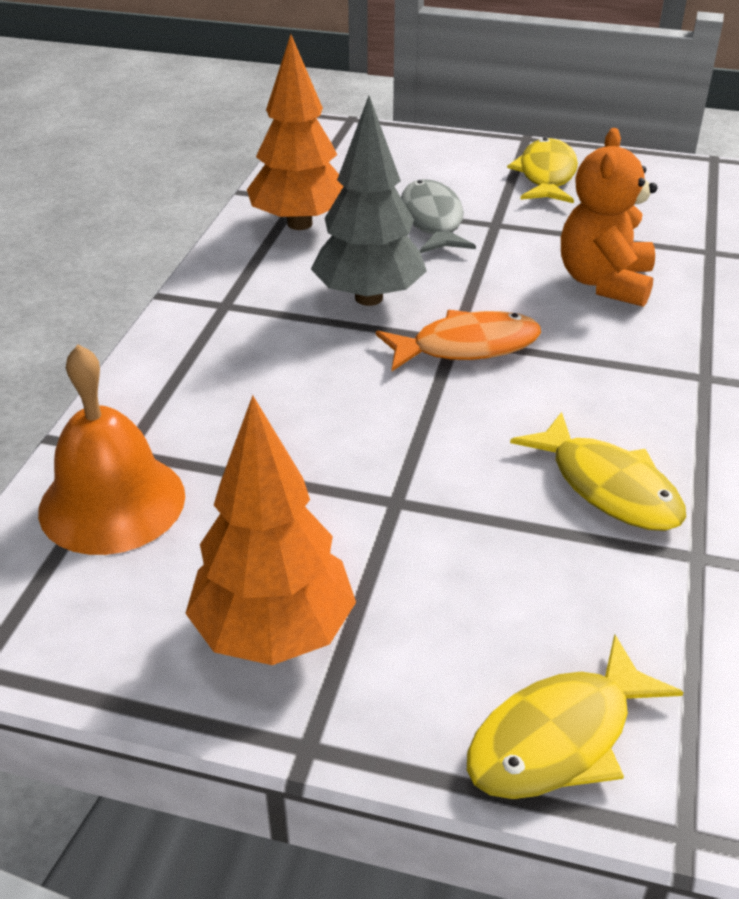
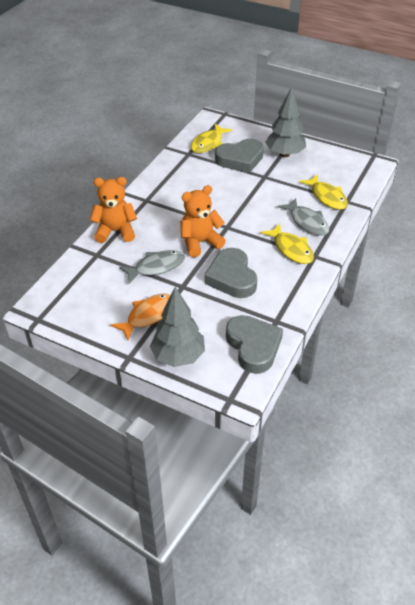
grey fish: 1 -> 2
grey heart: 0 -> 3
grey tree: 1 -> 2
orange bell: 1 -> 0
orange teddy bear: 1 -> 2
orange tree: 2 -> 0

